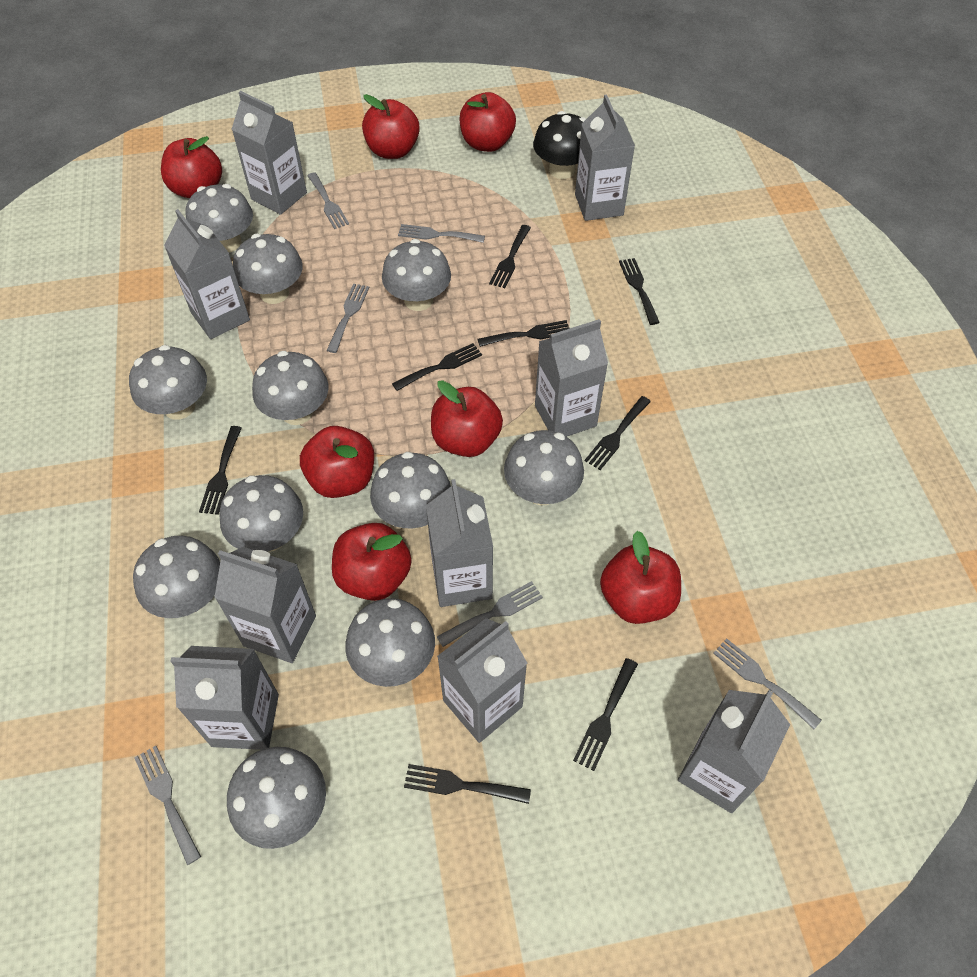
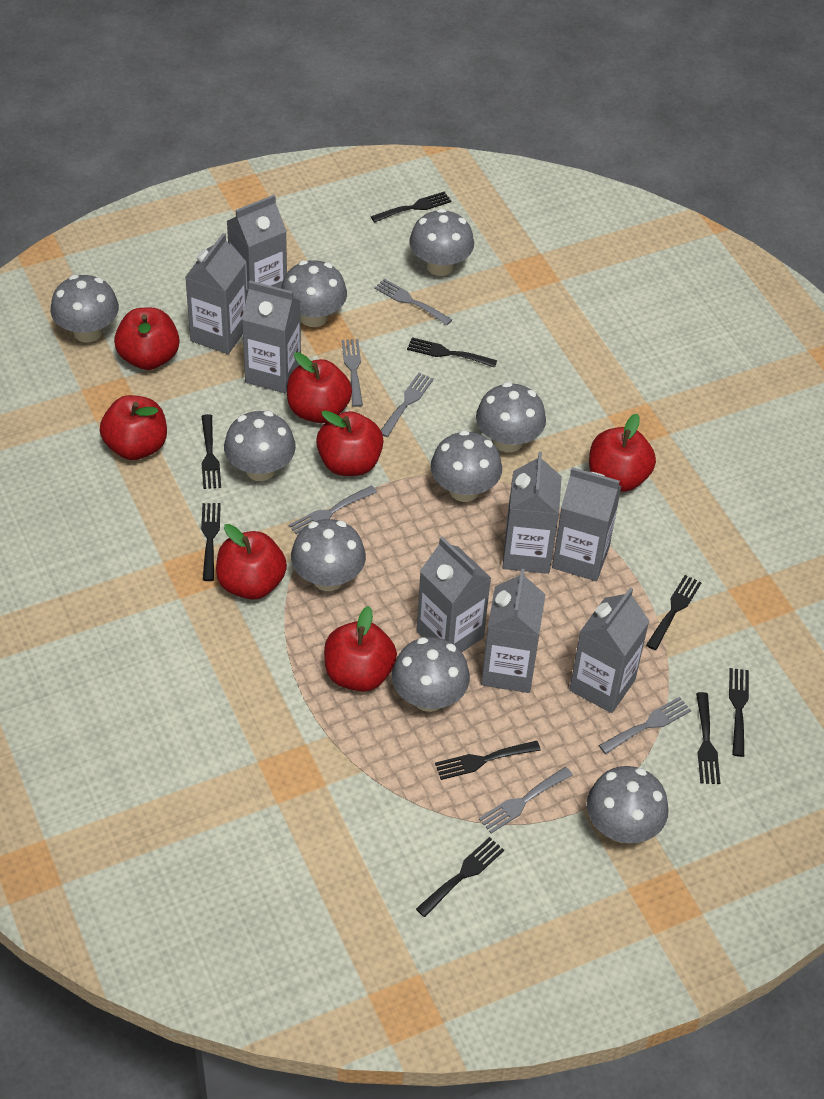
black fork: 8 -> 9
black mushroom: 1 -> 0
grey carton: 9 -> 8
grey mushroom: 11 -> 9

